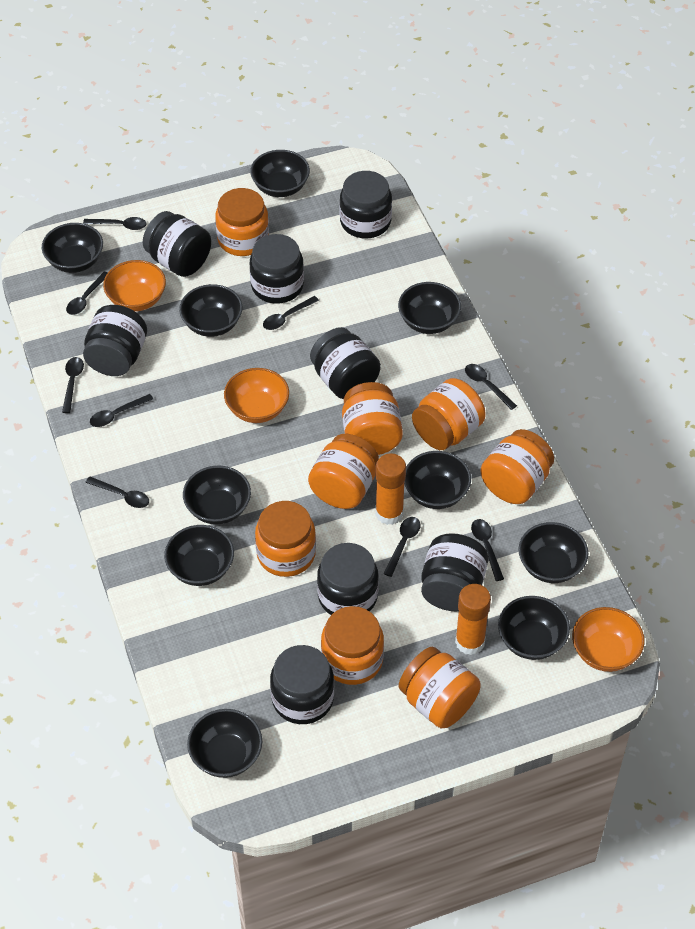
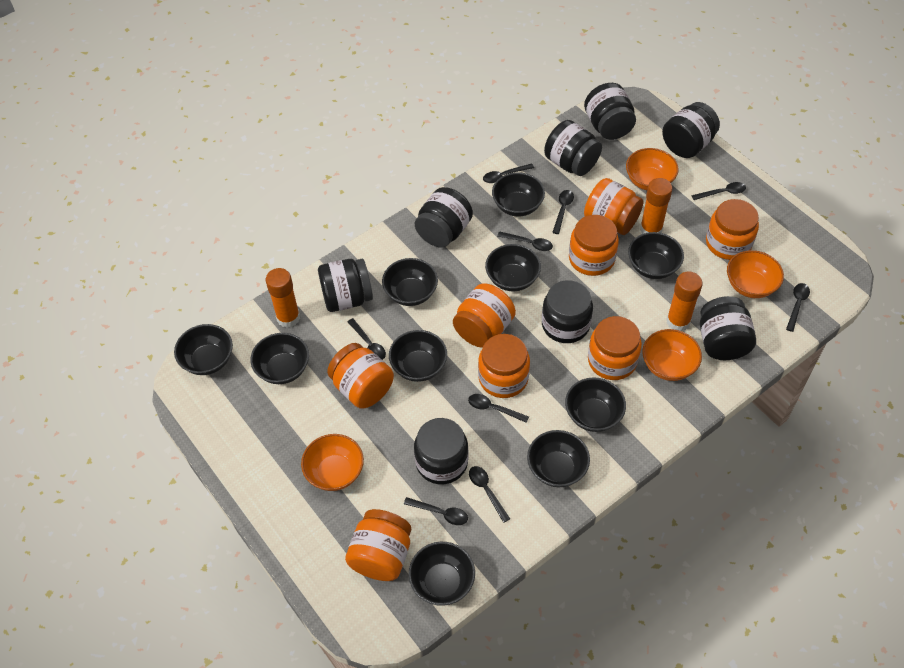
orange bowl: 3 -> 4
orange glue stick: 2 -> 3

